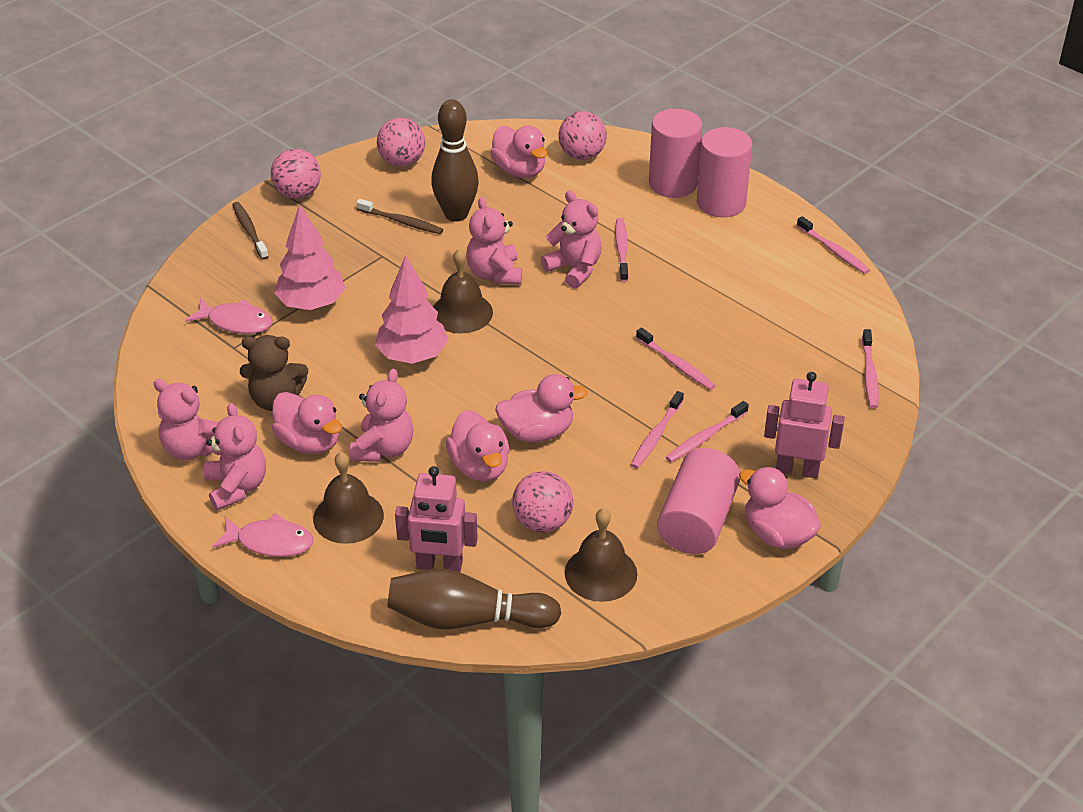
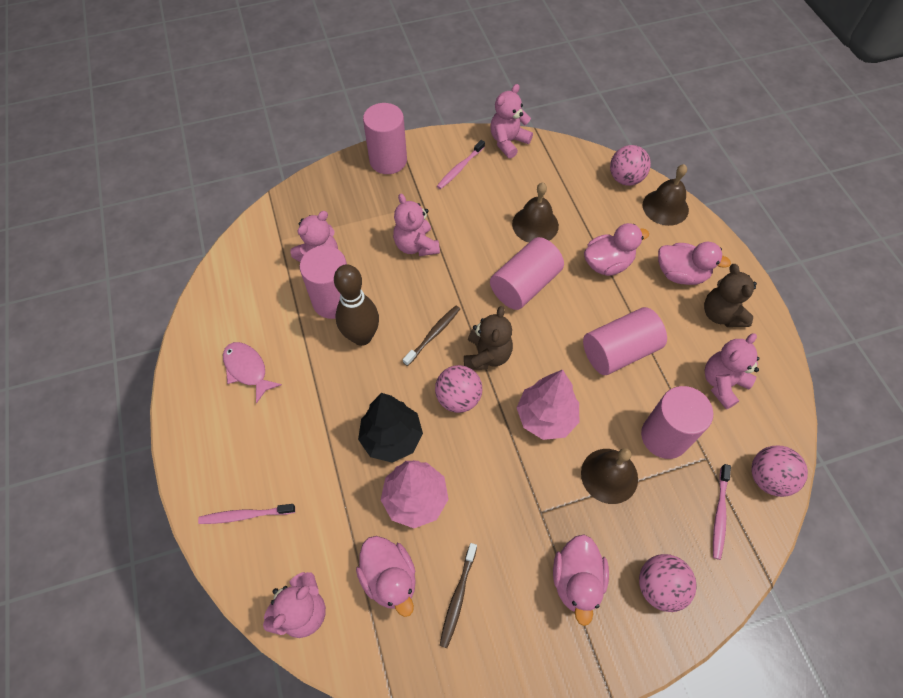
black tree: 0 -> 1
brown bowling pin: 2 -> 1
brown teddy bear: 1 -> 2
pink cylinder: 3 -> 5
pink duck: 5 -> 4
pink fish: 2 -> 1
pink robot: 2 -> 0
pink toothbrush: 6 -> 3

